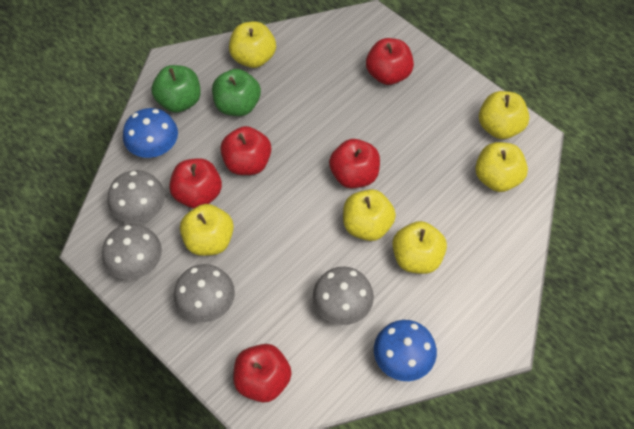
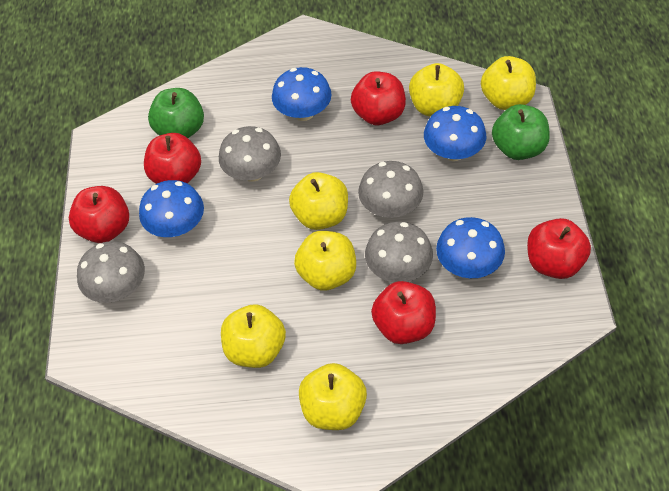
blue mushroom: 2 -> 4

